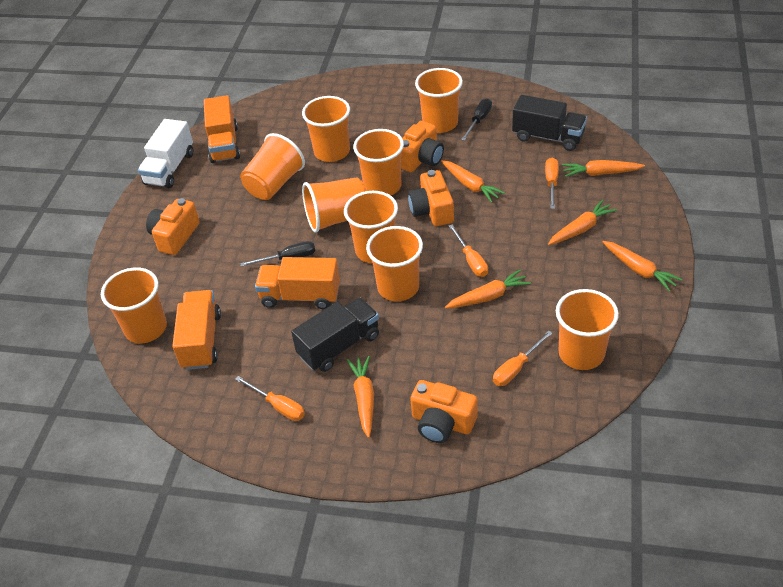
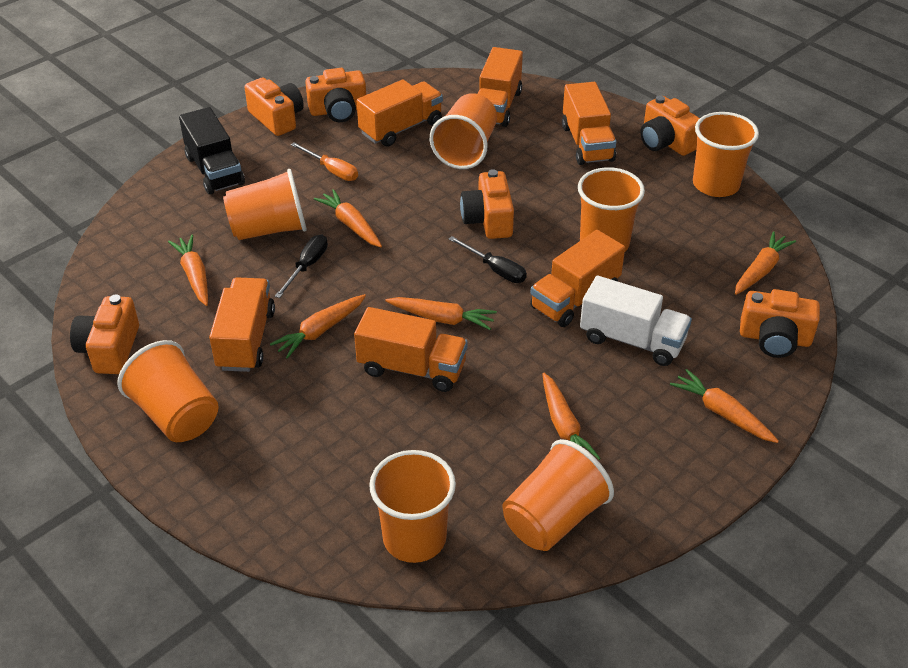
black truck: 2 -> 1
orange camera: 4 -> 6
orange carrot: 6 -> 7
orange cup: 9 -> 7
orange screwdriver: 4 -> 1
orange truck: 3 -> 6

